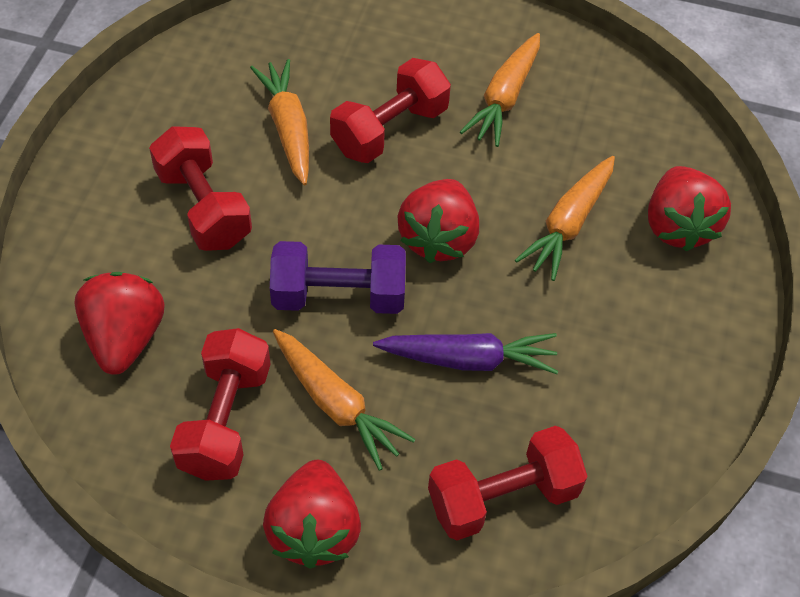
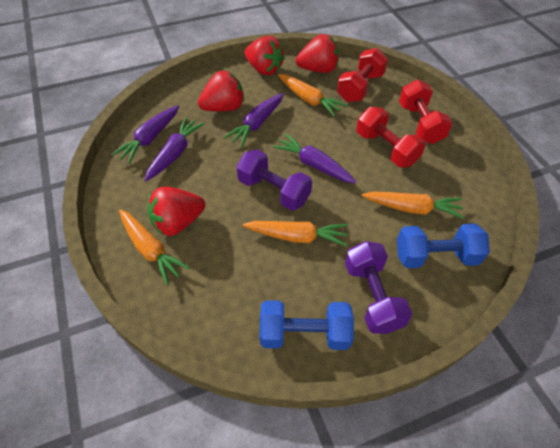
blue dumbbell: 0 -> 2
purple carrot: 1 -> 4
purple dumbbell: 1 -> 2
red dumbbell: 4 -> 3

